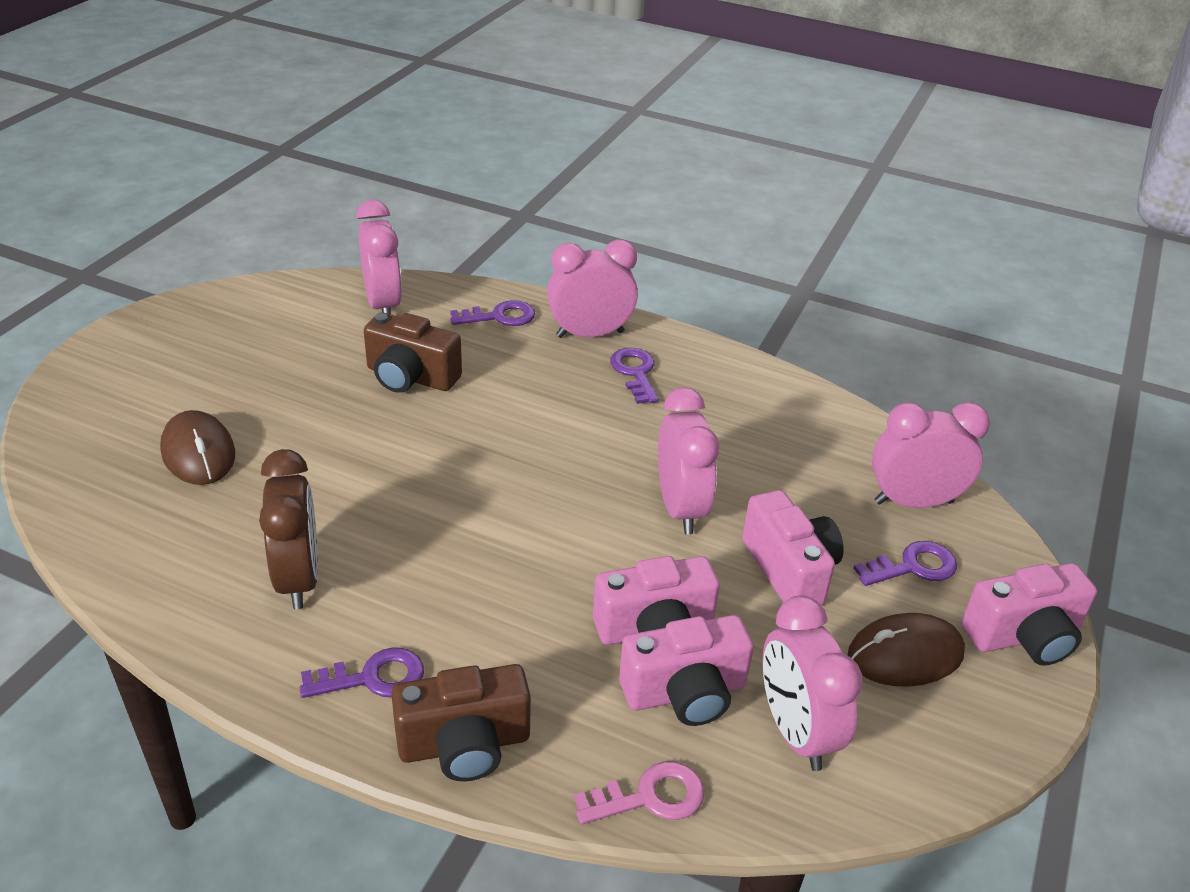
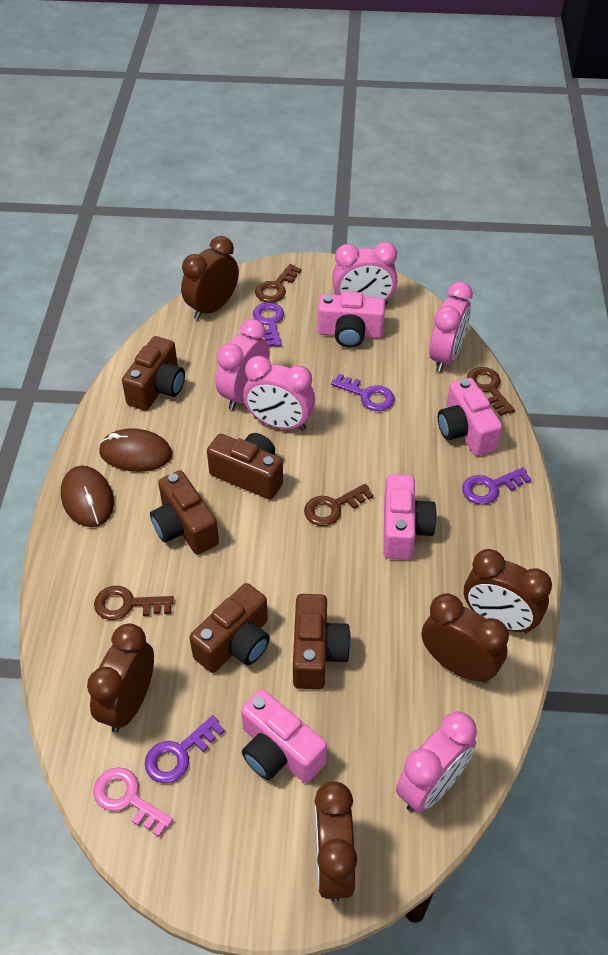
brown camera: 2 -> 5
brown clock: 1 -> 5
brown key: 0 -> 4

